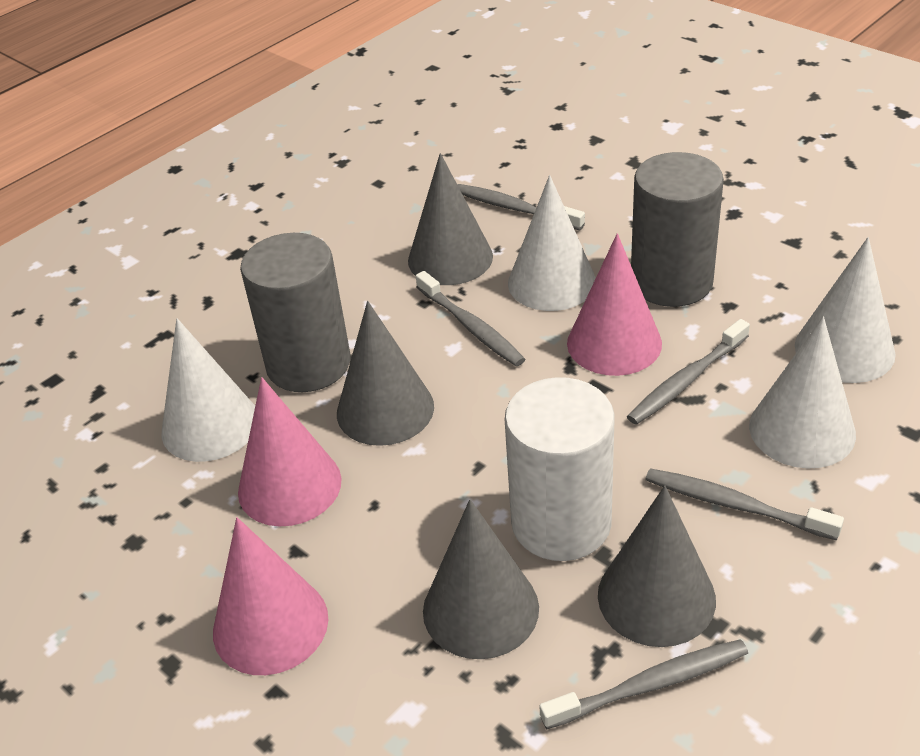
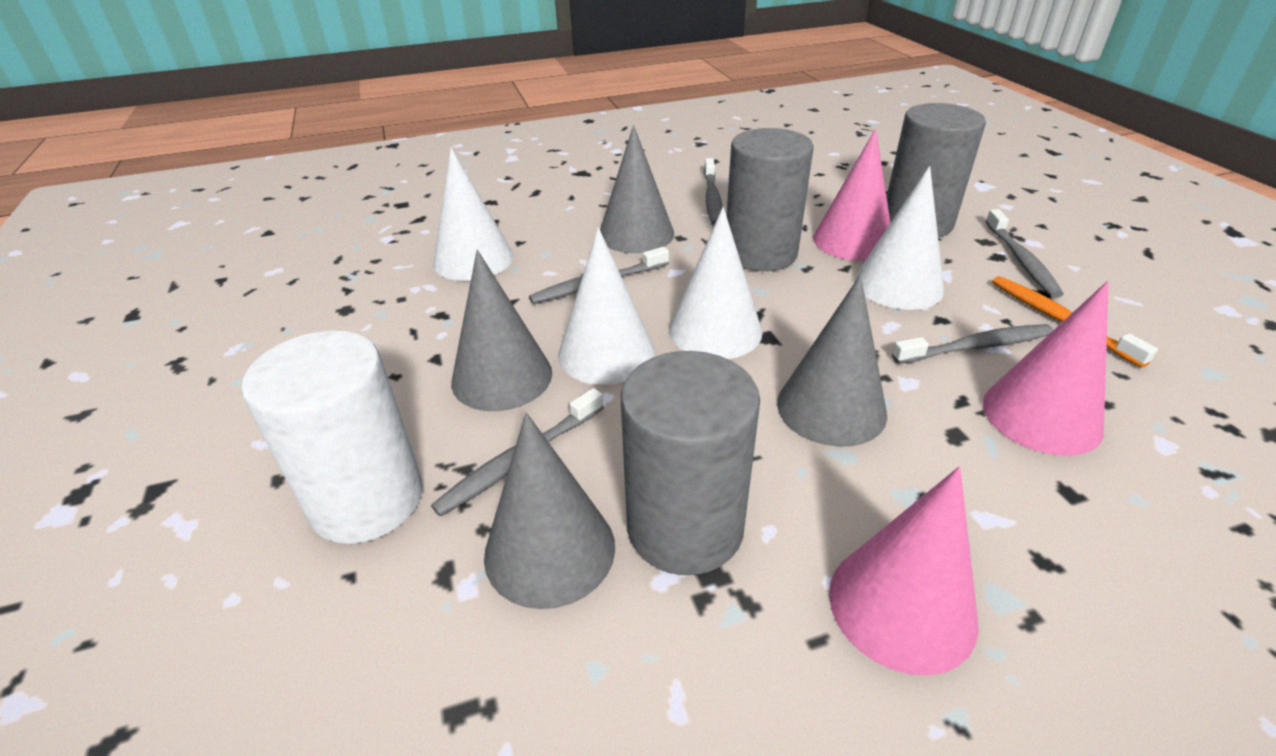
grey cylinder: 2 -> 3
orange toothbrush: 0 -> 1

